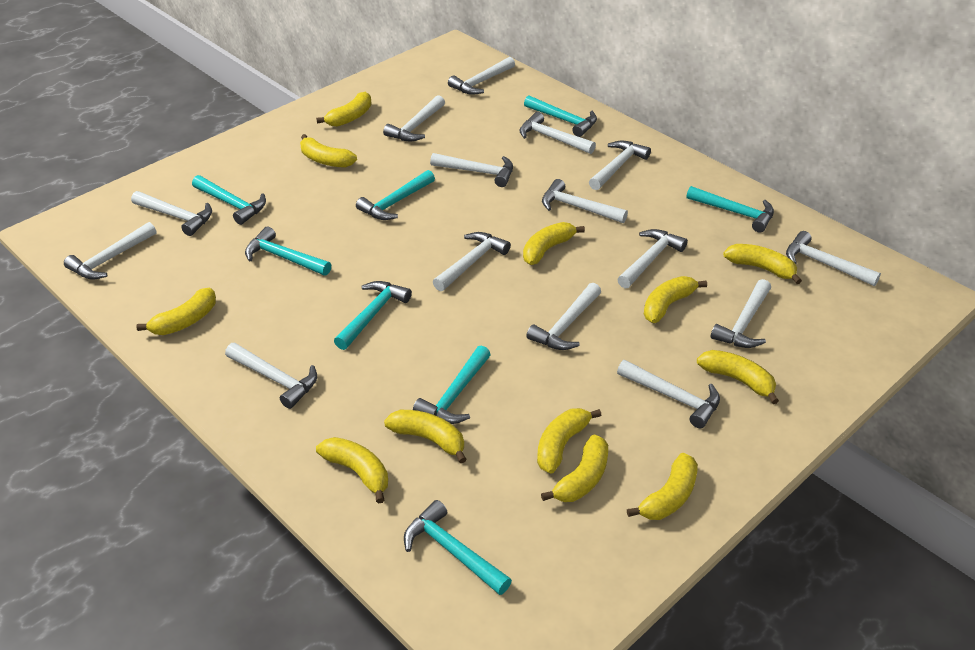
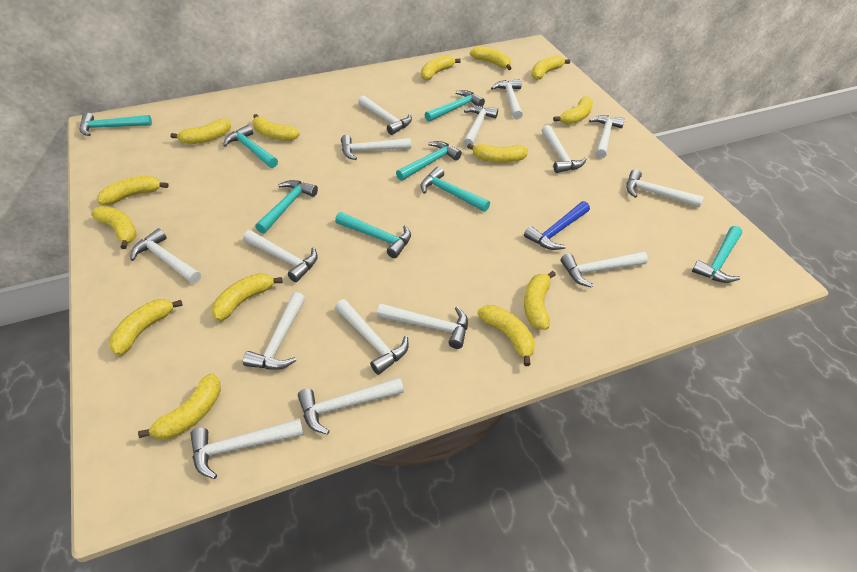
blue hammer: 0 -> 1
yellow banana: 12 -> 14

